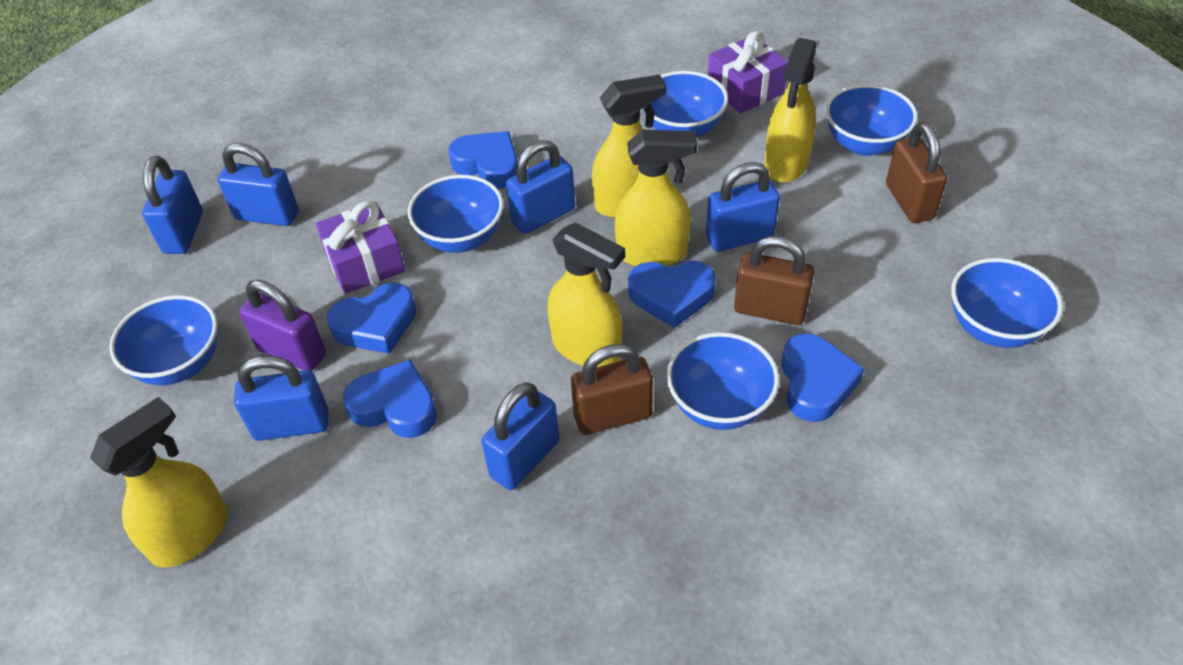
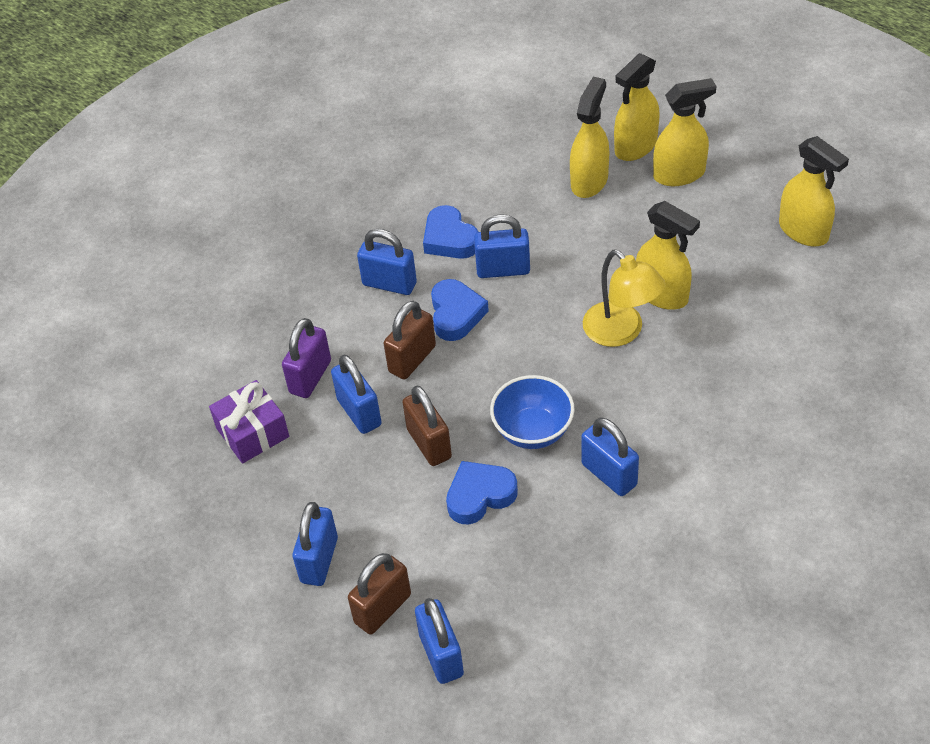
blue bowl: 6 -> 1
blue heart: 5 -> 3
purple gift: 2 -> 1
yellow lamp: 0 -> 1

